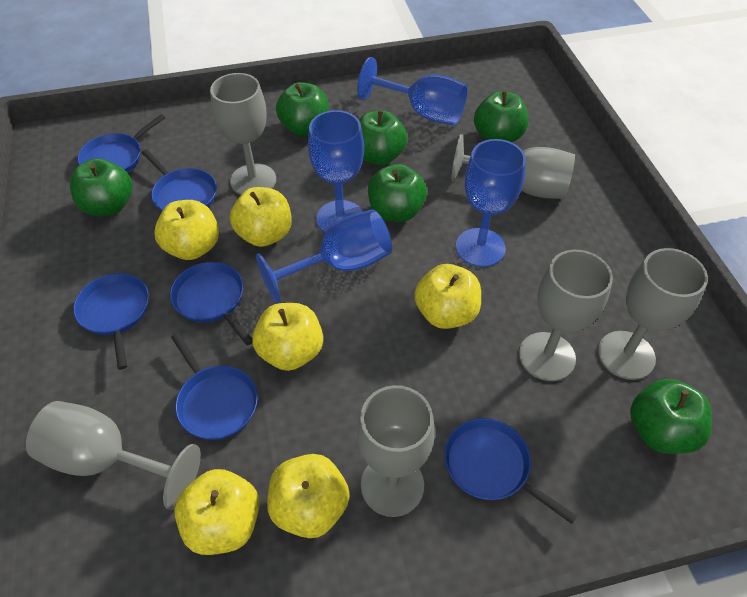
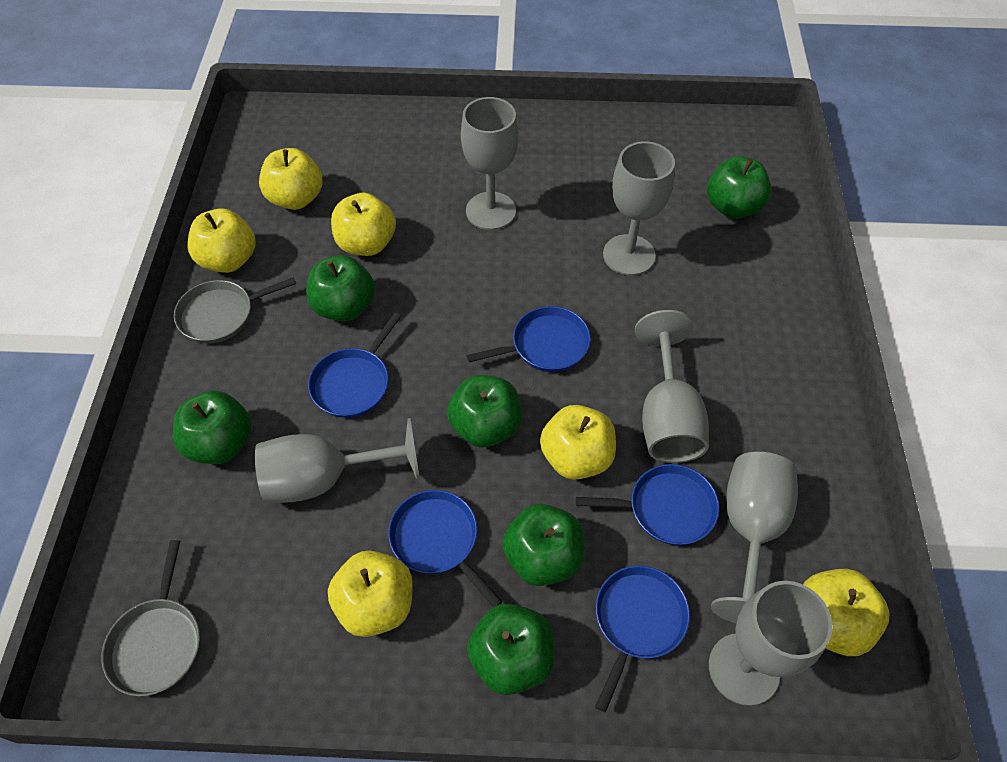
blue goblet: 4 -> 0
blue pan: 6 -> 5
grey pan: 0 -> 2

